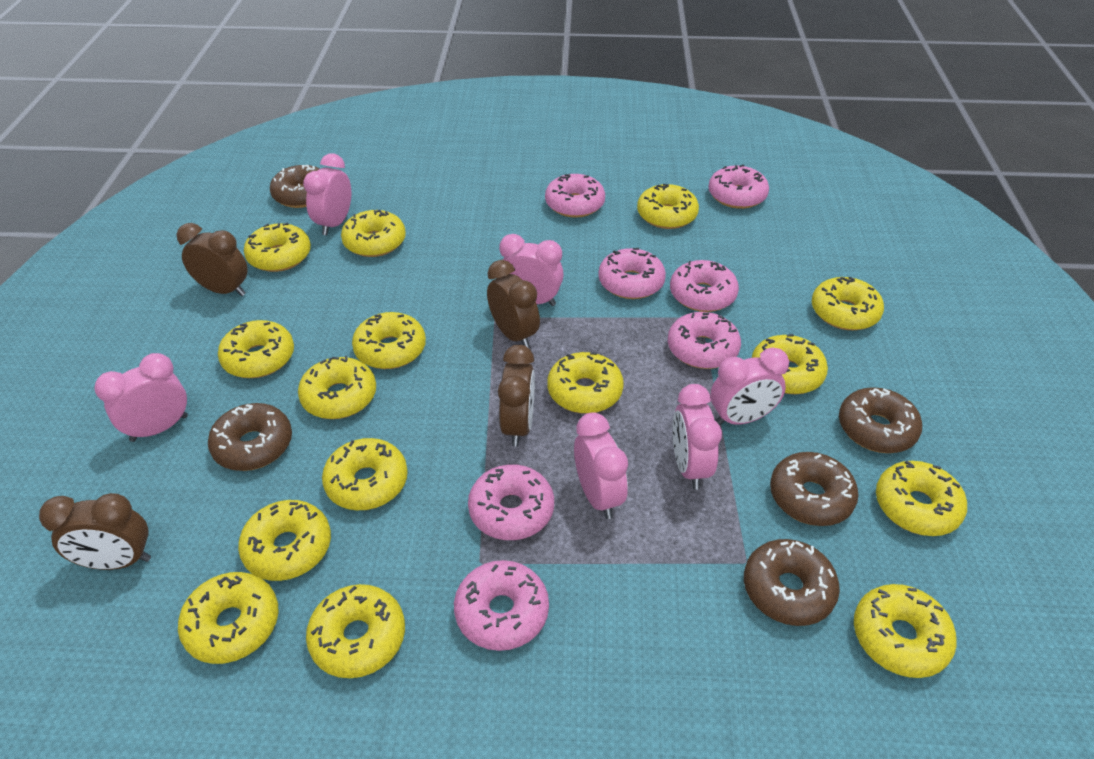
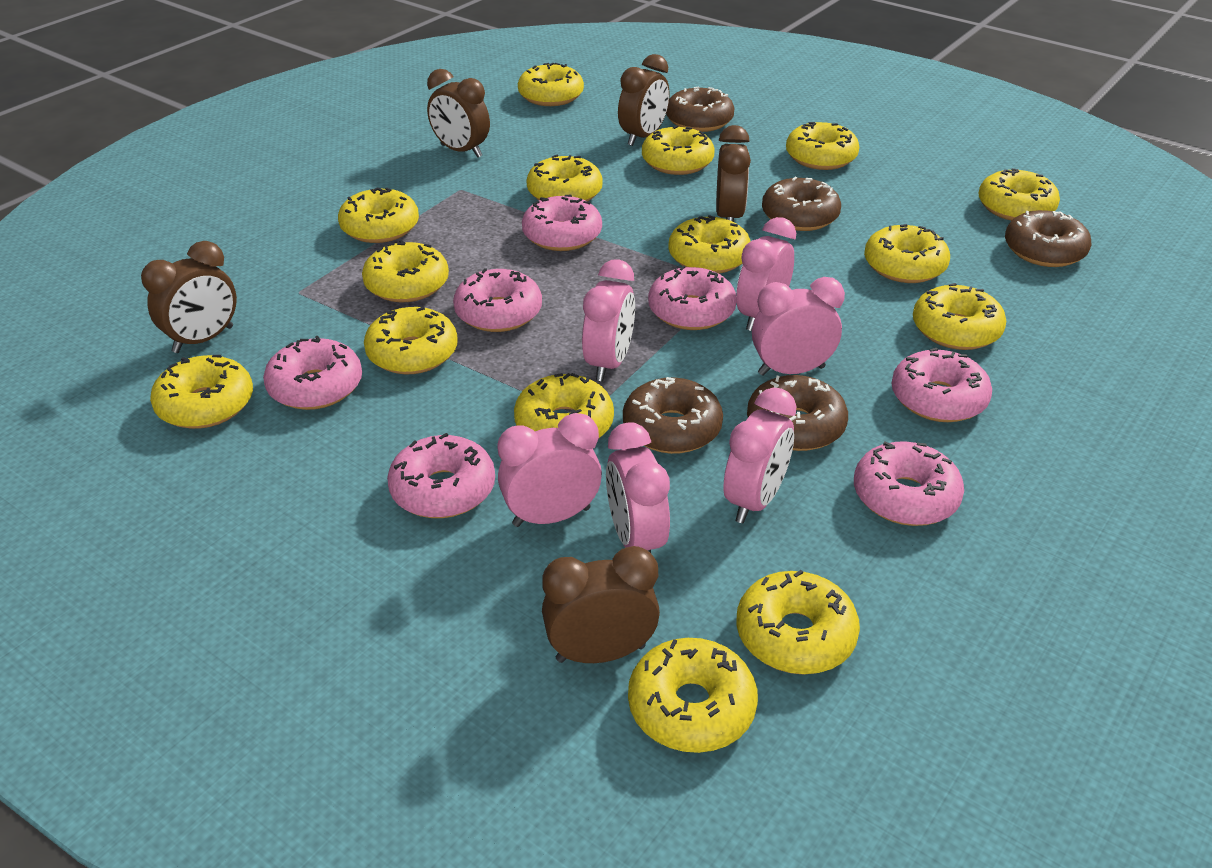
brown clock: 4 -> 5

